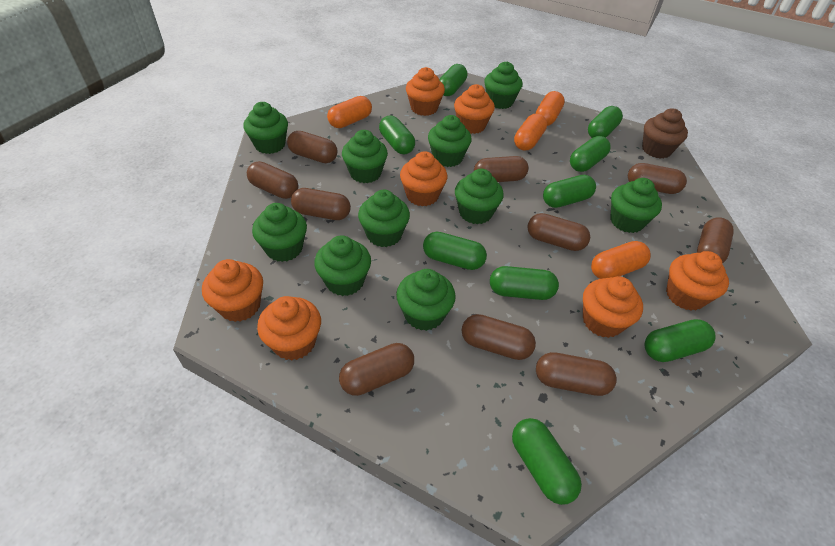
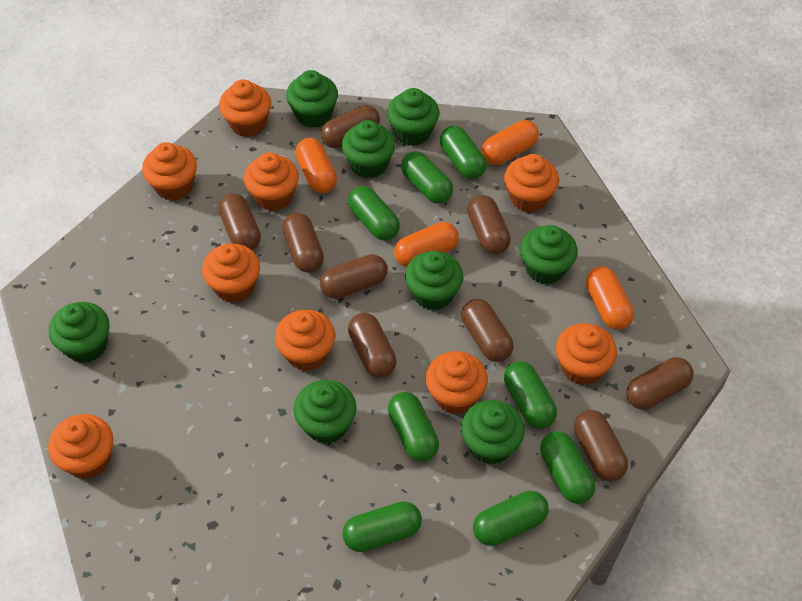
brown capsule: 10 -> 9
brown cupcake: 1 -> 0
green capsule: 9 -> 8
green cupcake: 10 -> 8
orange cupcake: 7 -> 9

